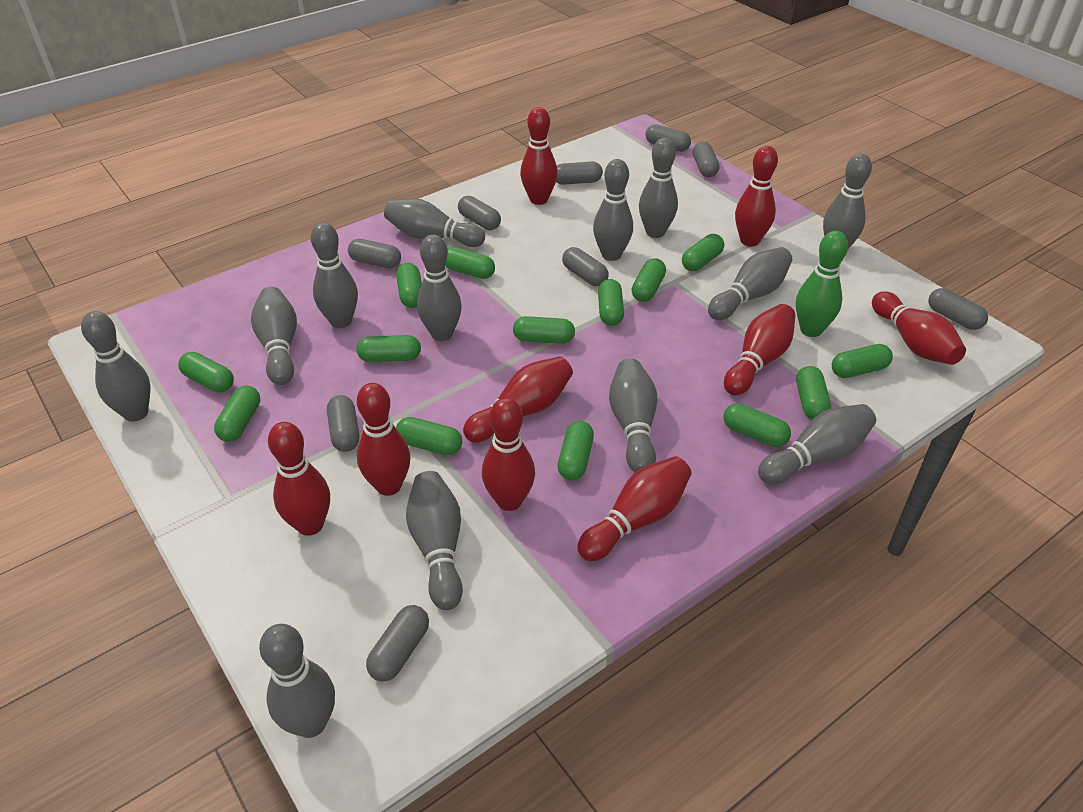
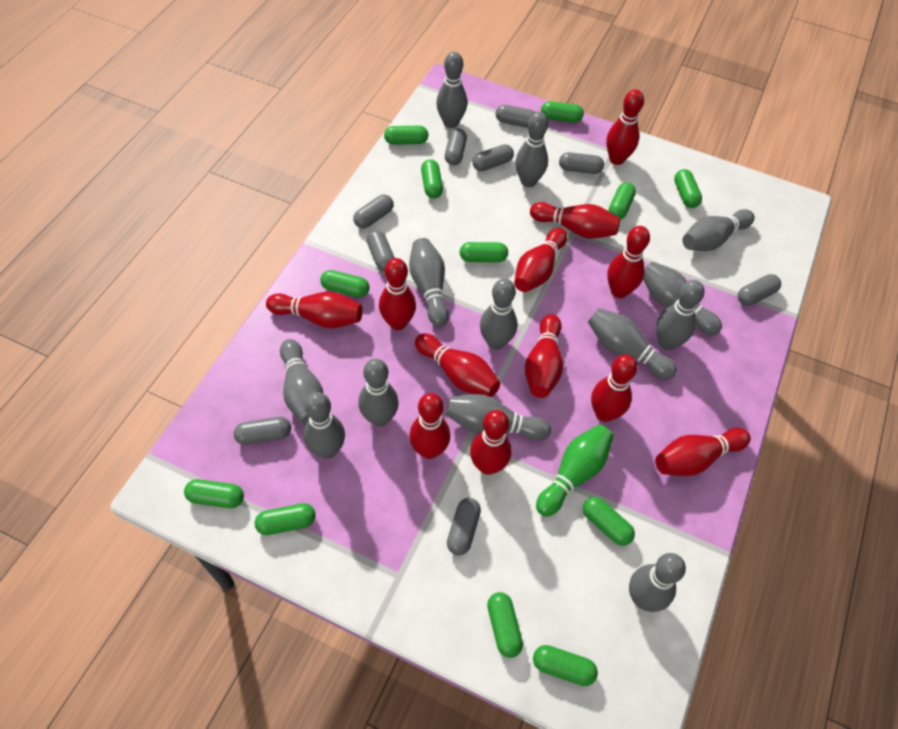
green capsule: 14 -> 12
red bowling pin: 9 -> 12

